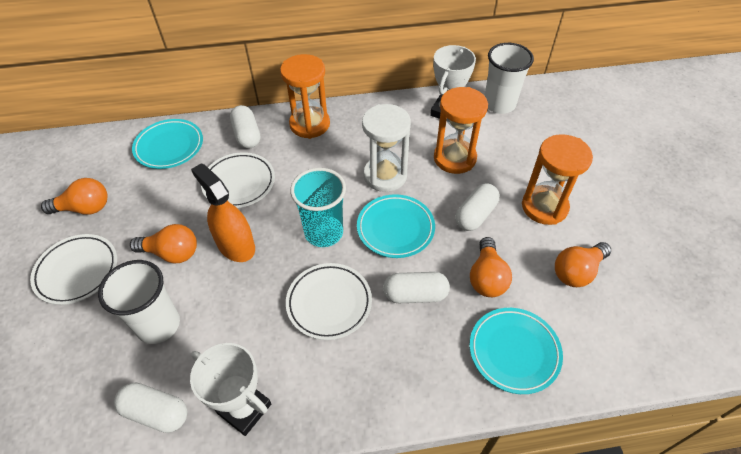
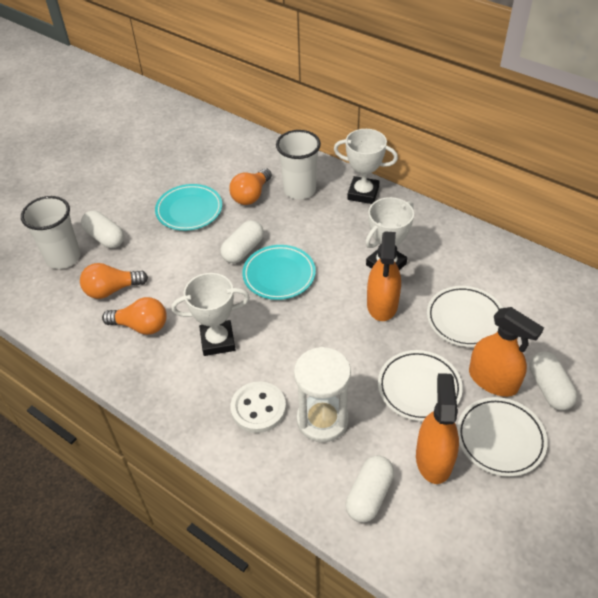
orange hourglass: 3 -> 0
orange light bulb: 4 -> 3
orange spray bottle: 1 -> 3
turquoise cup: 1 -> 0
turquoise plate: 3 -> 2
white button: 0 -> 1
white trophy: 2 -> 3

